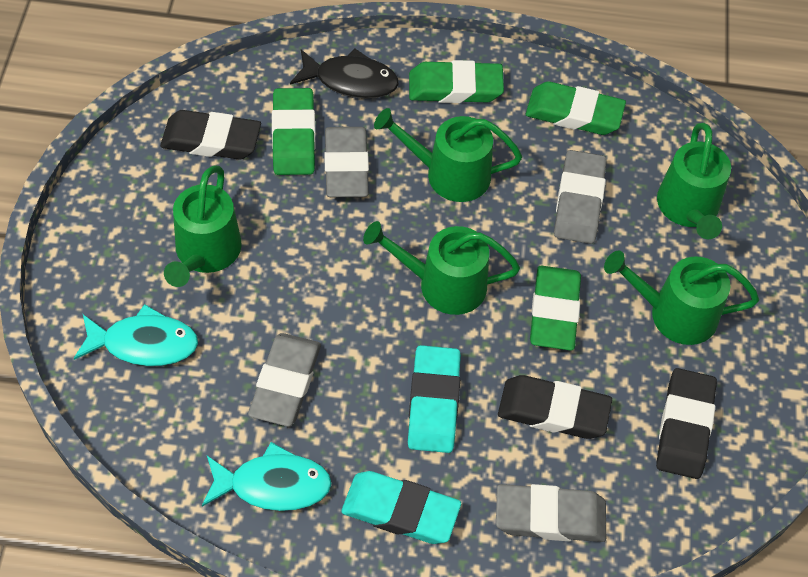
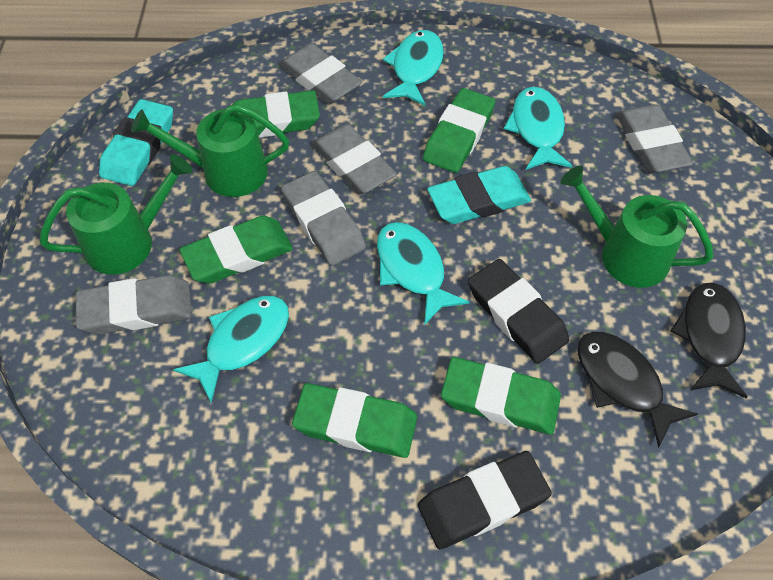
black eraser: 3 -> 2
black fish: 1 -> 2
green eraser: 4 -> 5
green watering can: 5 -> 3
grey eraser: 4 -> 5
turquoise fish: 2 -> 4

